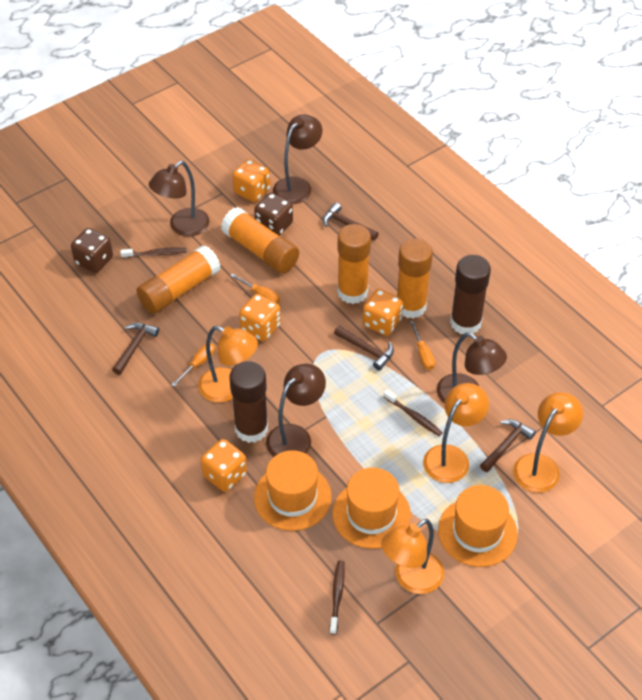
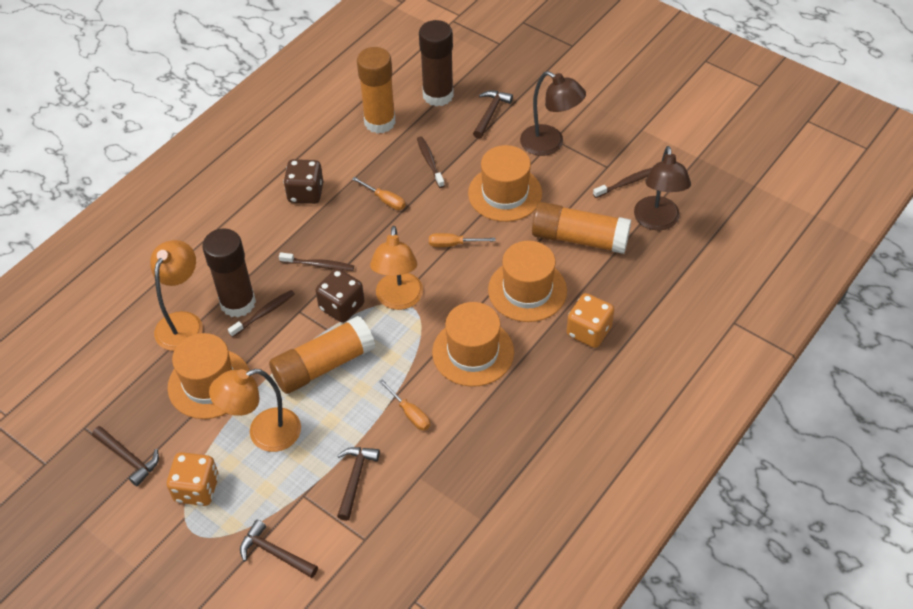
brown lamp: 4 -> 2
brown toothbrush: 3 -> 4
orange dice: 4 -> 2
orange glue stick: 4 -> 3
orange hat: 3 -> 4
orange lamp: 4 -> 3

